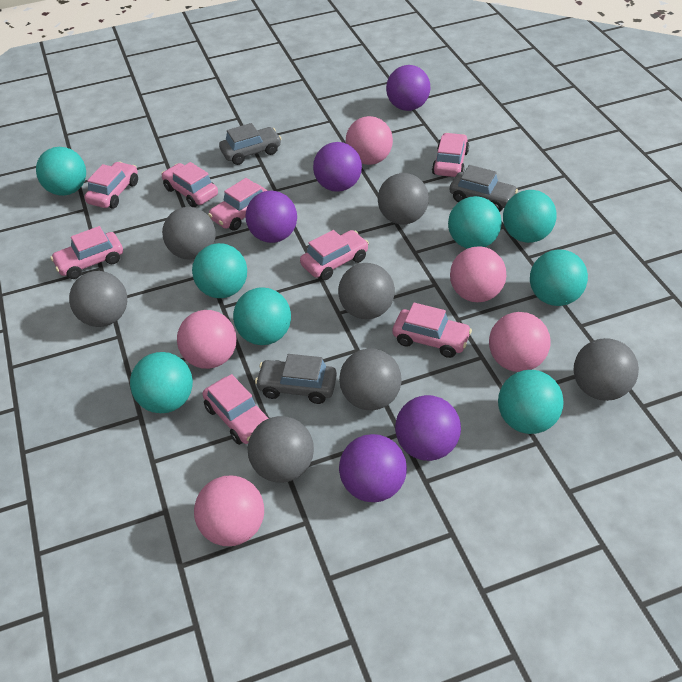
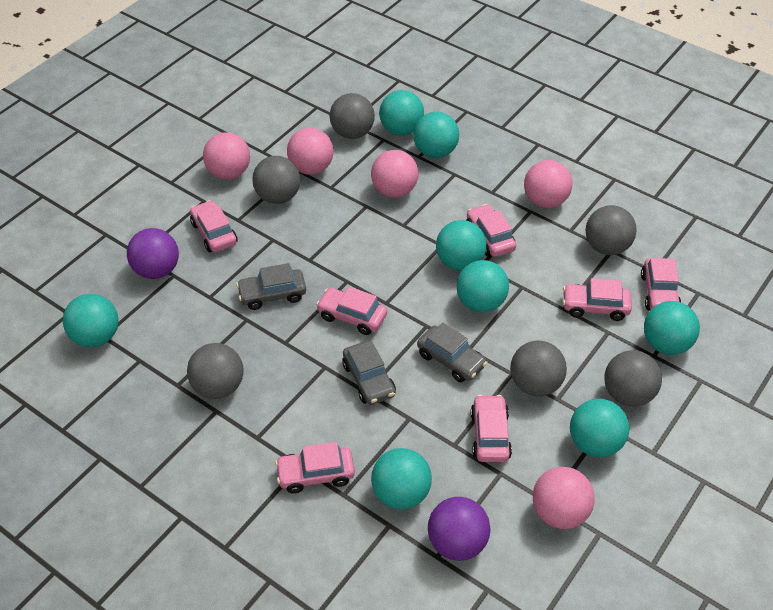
grey ball: 7 -> 6
pink car: 8 -> 7
purple ball: 5 -> 2

